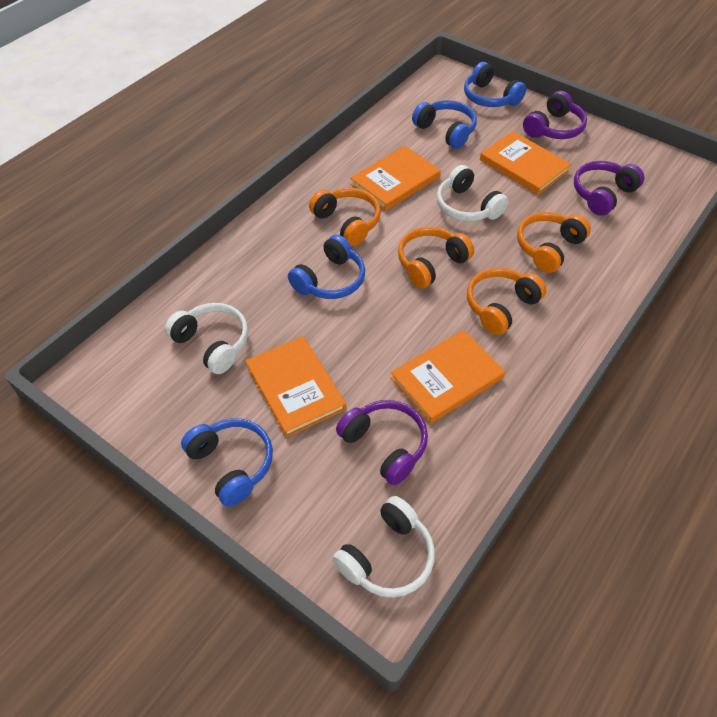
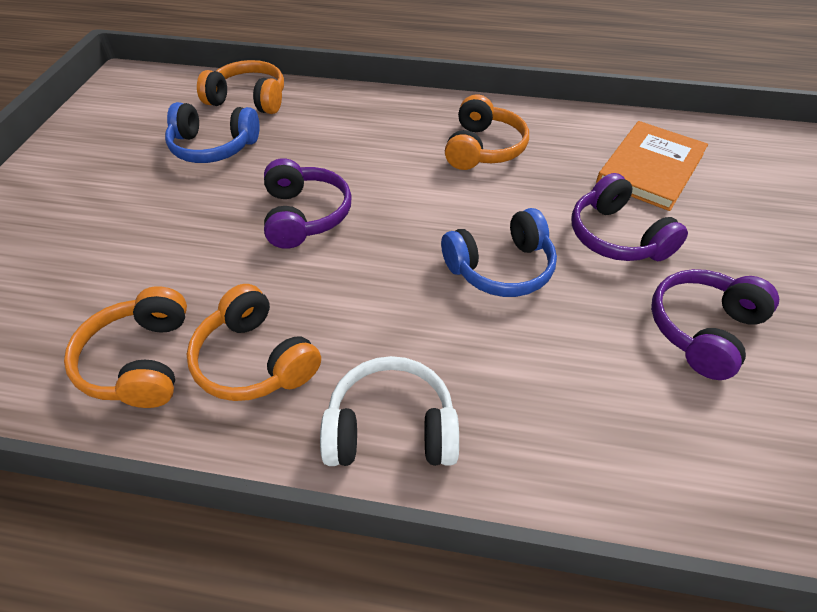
blue headphones: 4 -> 2
orange book: 4 -> 1
white headphones: 3 -> 1

